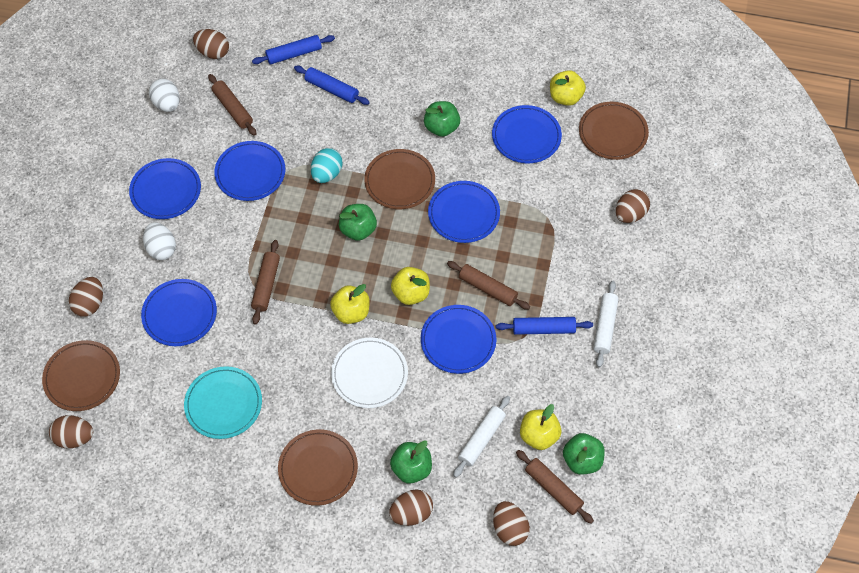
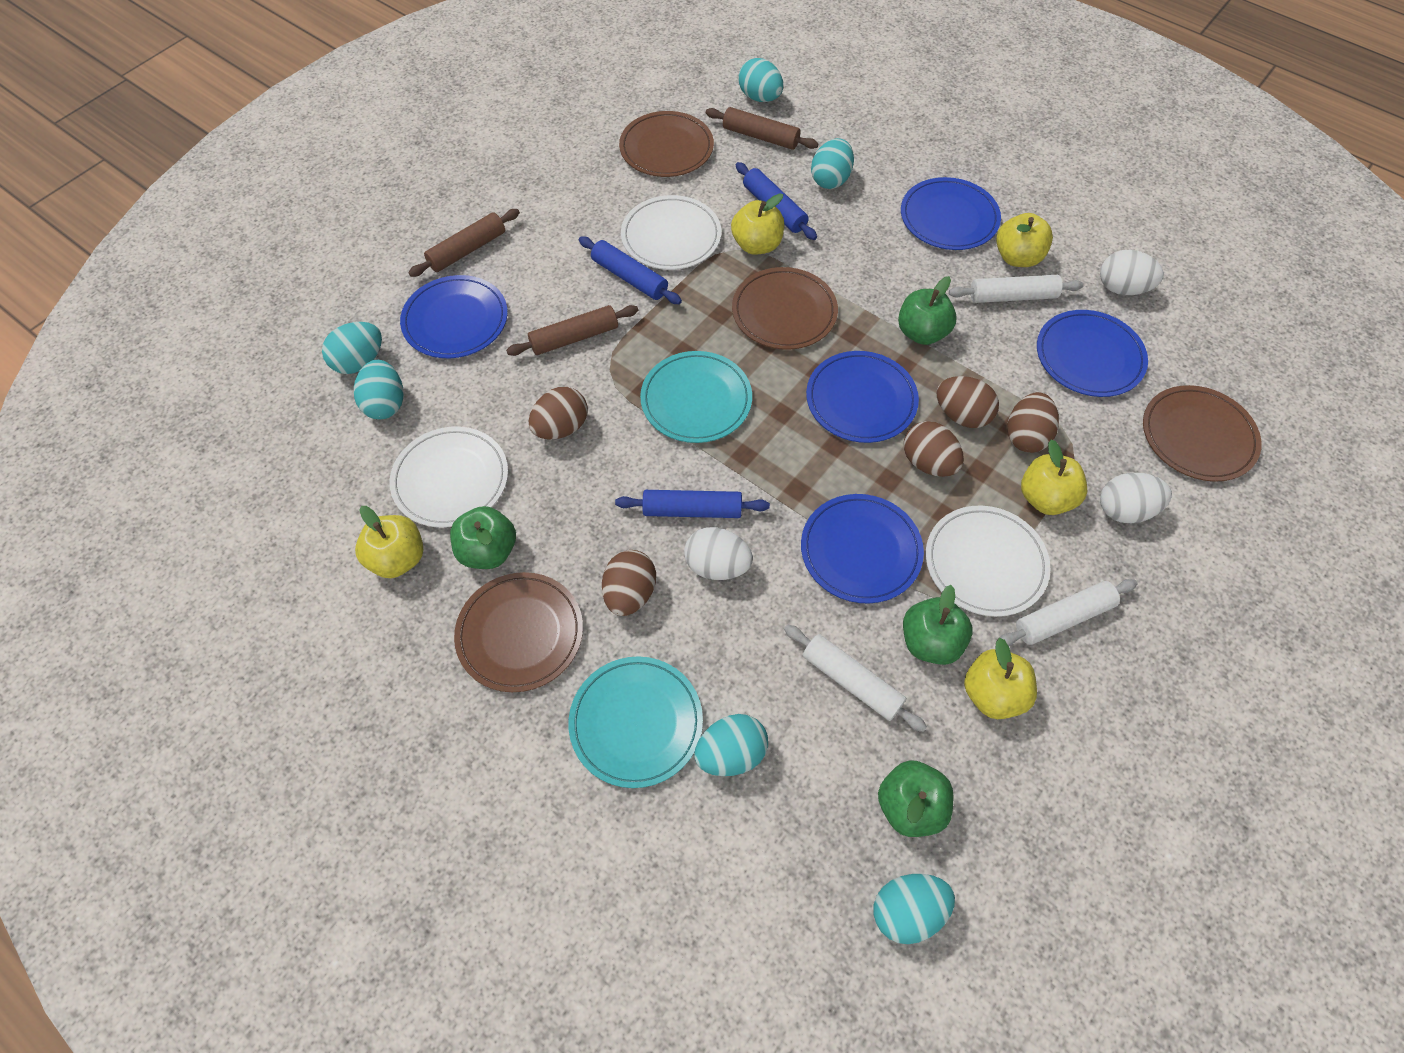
blue plate: 6 -> 5
brown egg: 6 -> 5
brown rolling pin: 4 -> 3
turquoise egg: 1 -> 6
turquoise plate: 1 -> 2
white egg: 2 -> 3
white plate: 1 -> 3
white rolling pin: 2 -> 3
yellow apple: 4 -> 5

